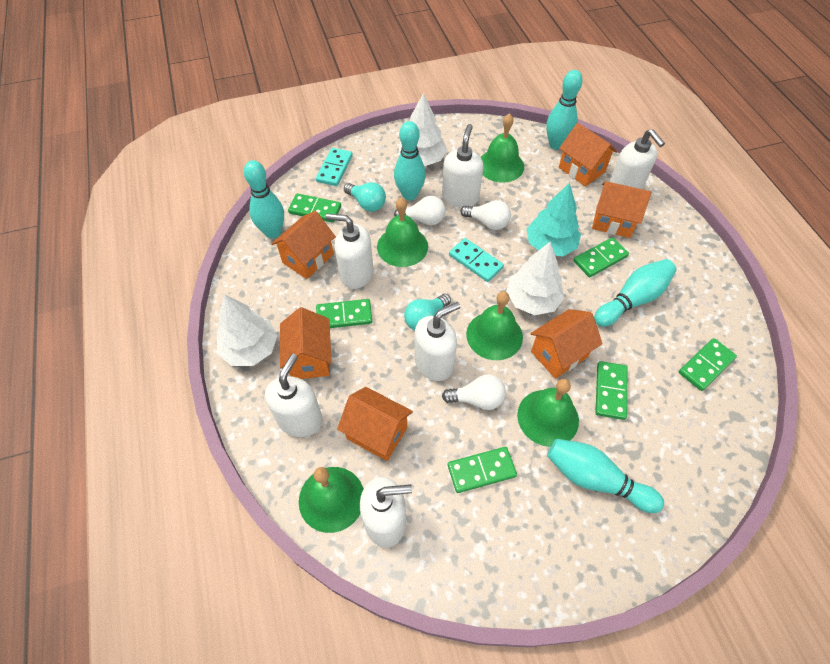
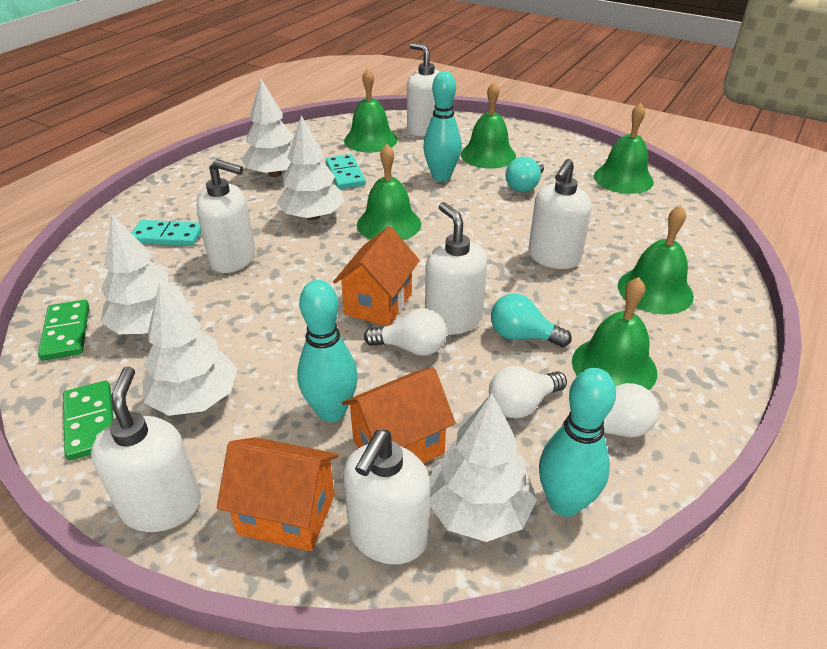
green bell: 5 -> 6
green domino: 6 -> 2
orange house: 6 -> 3
turquoise bowling pin: 5 -> 3
turquoise tree: 1 -> 0
white tree: 3 -> 5

